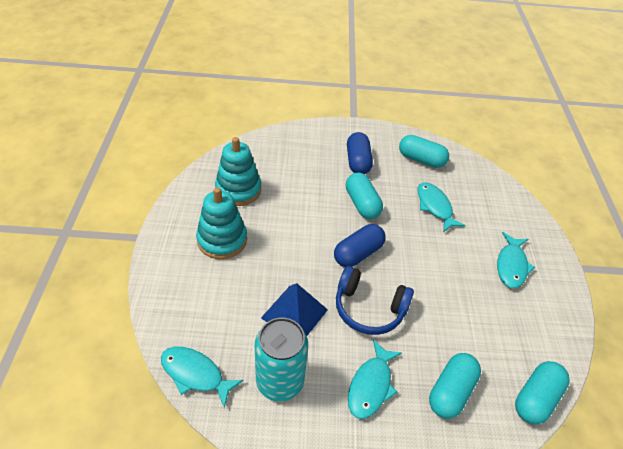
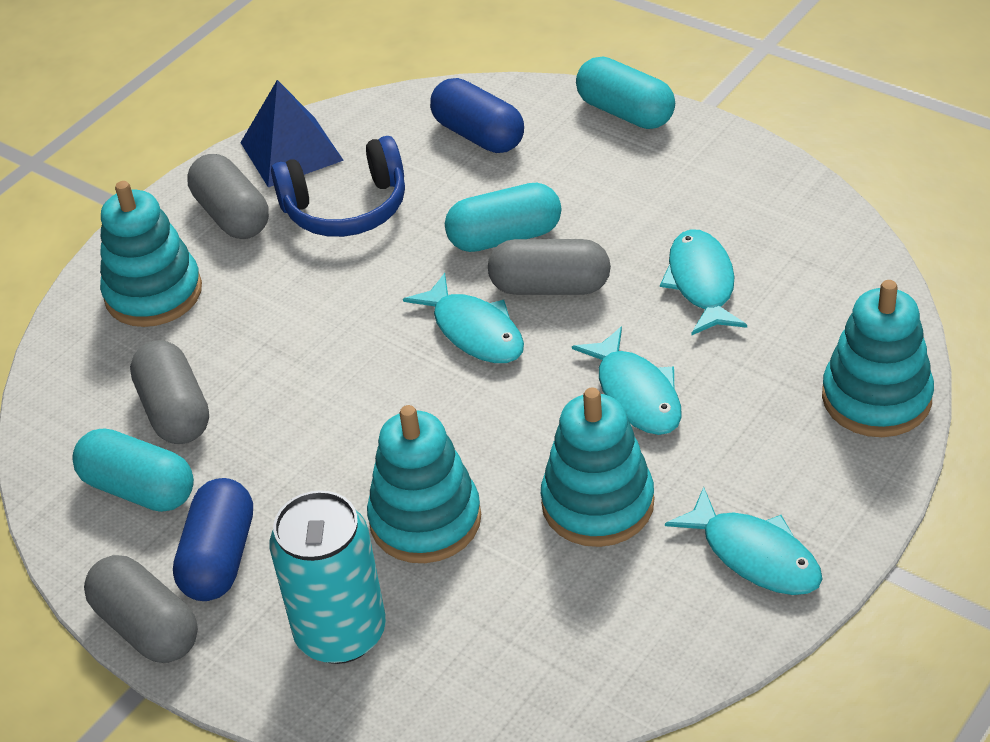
grey capsule: 0 -> 4
turquoise capsule: 4 -> 3
turquoise stacking toy: 2 -> 4

